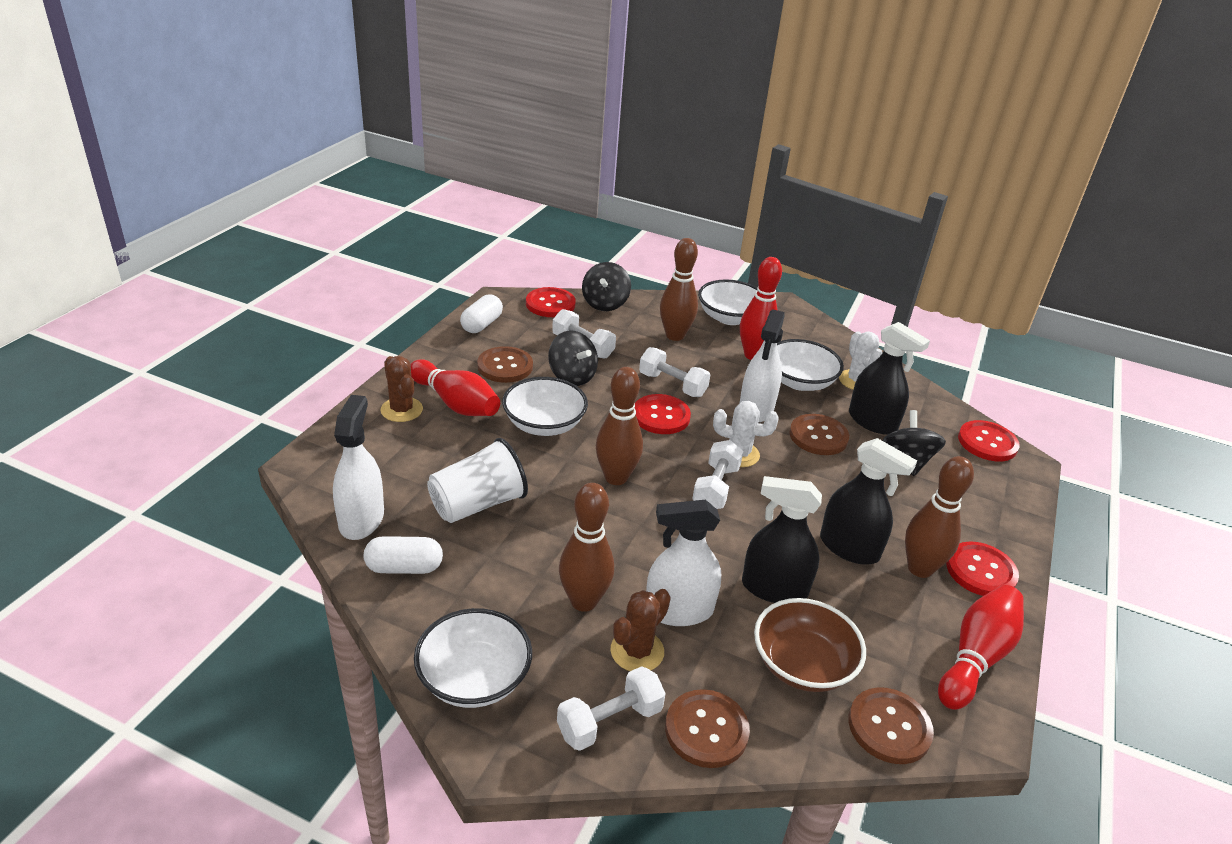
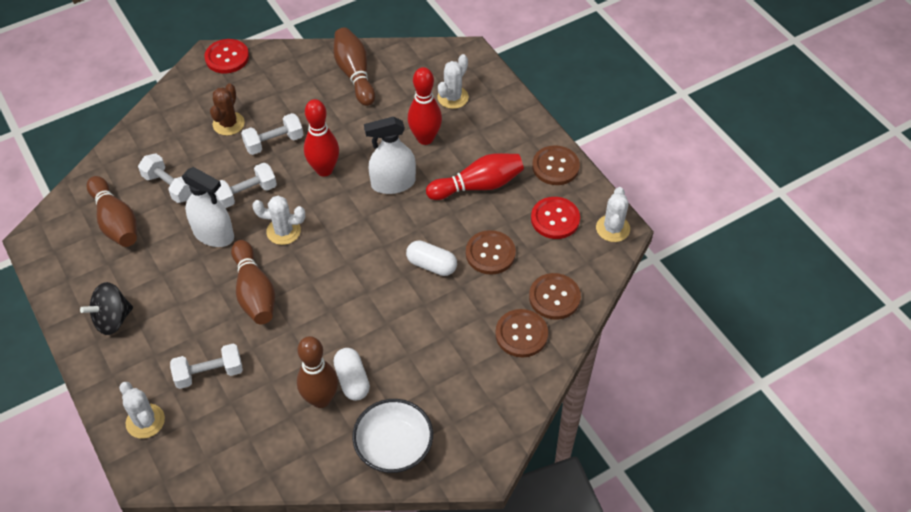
black spinning top: 3 -> 1
black spray bottle: 3 -> 0
brown bowl: 1 -> 0
brown cactus: 2 -> 1
red button: 4 -> 2
white bowl: 4 -> 1
white cactus: 2 -> 4
white cup: 1 -> 0
white spray bottle: 3 -> 2

